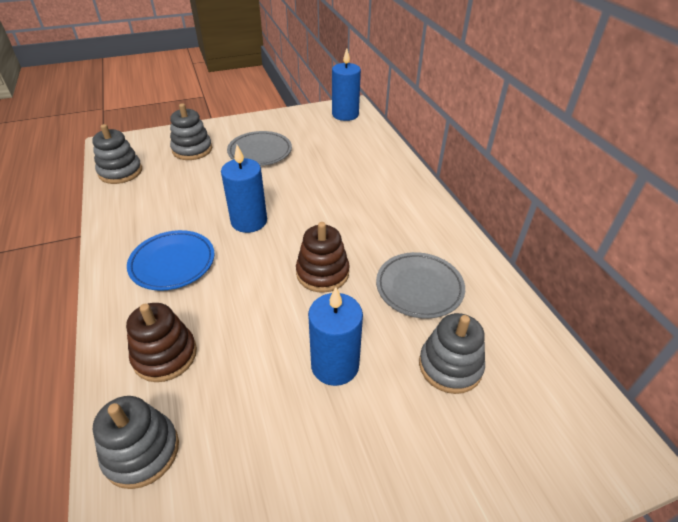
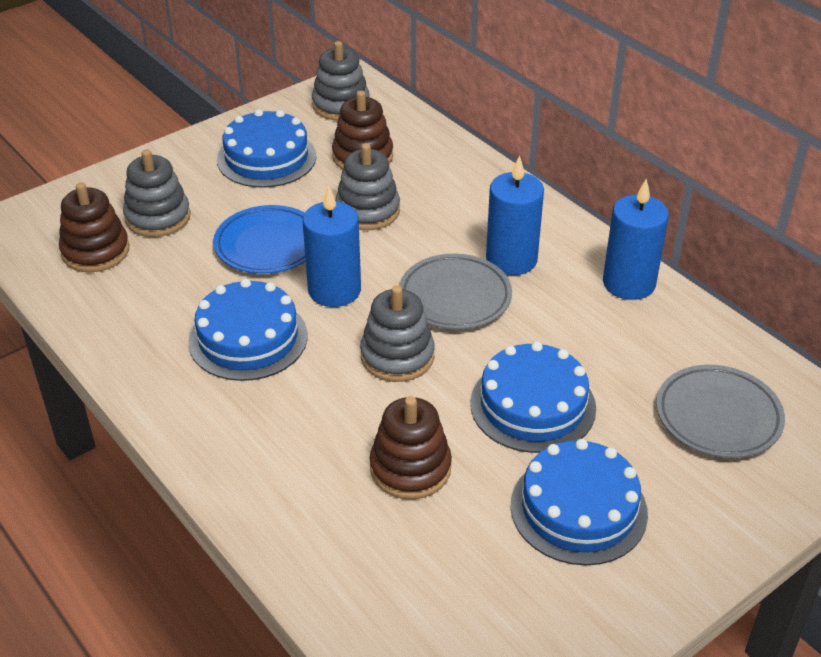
blue cake: 0 -> 4
brown stacking toy: 2 -> 3

